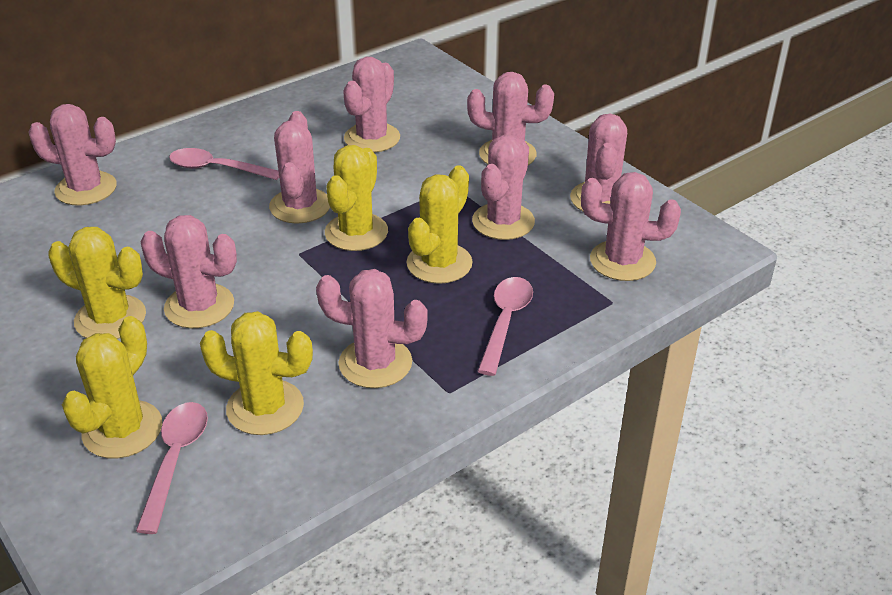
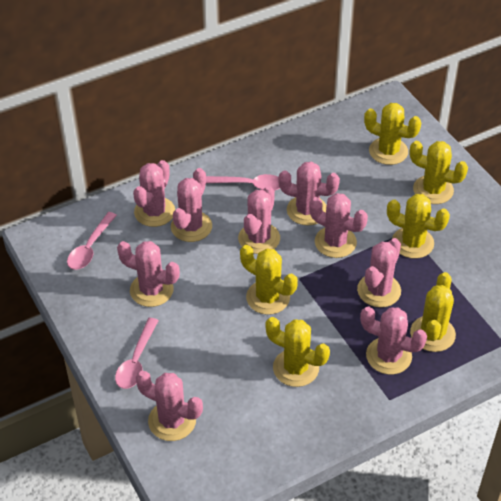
yellow cactus: 5 -> 6

